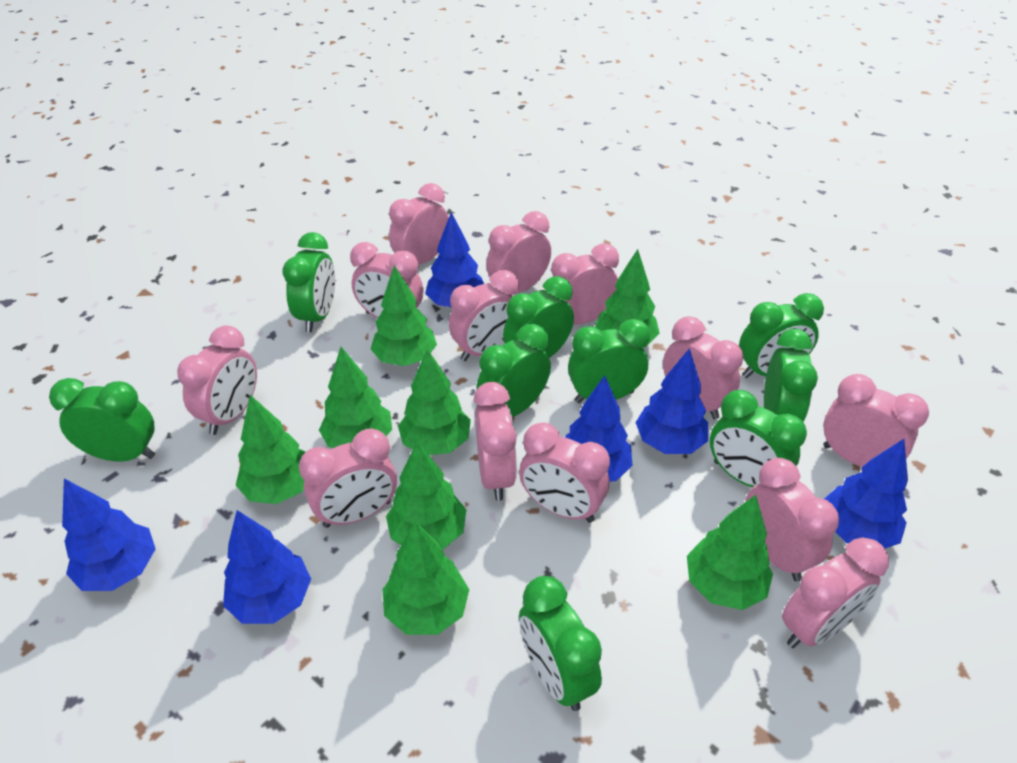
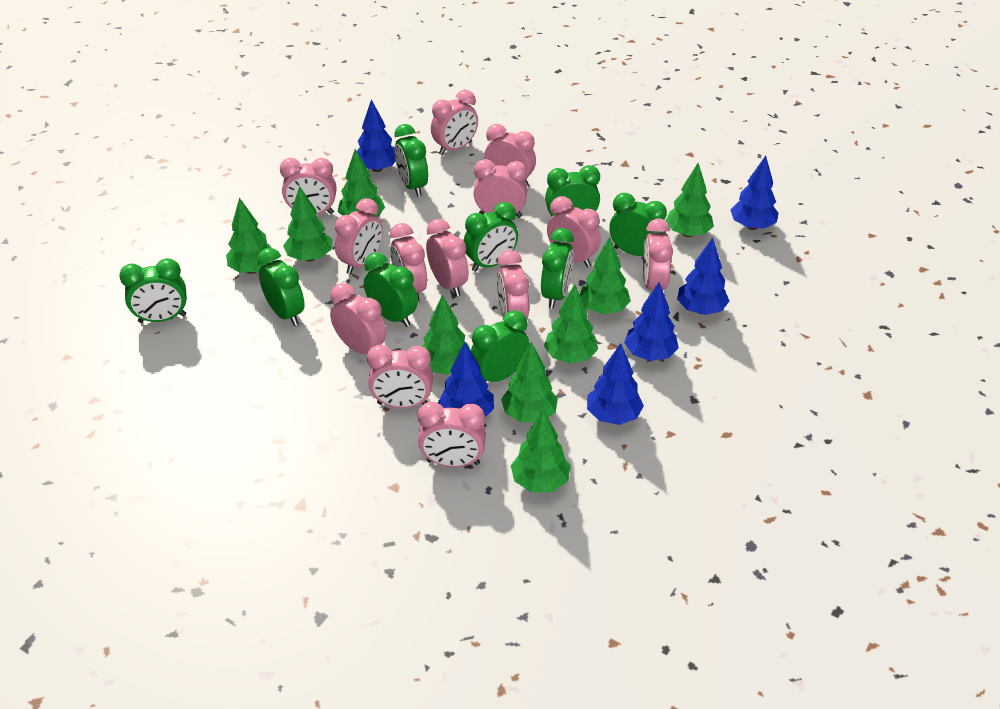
green tree: 8 -> 9

